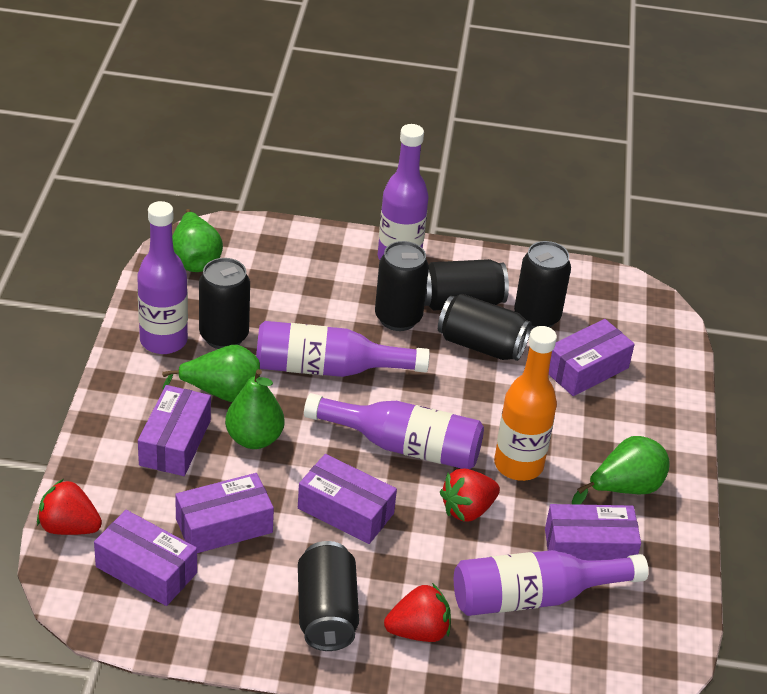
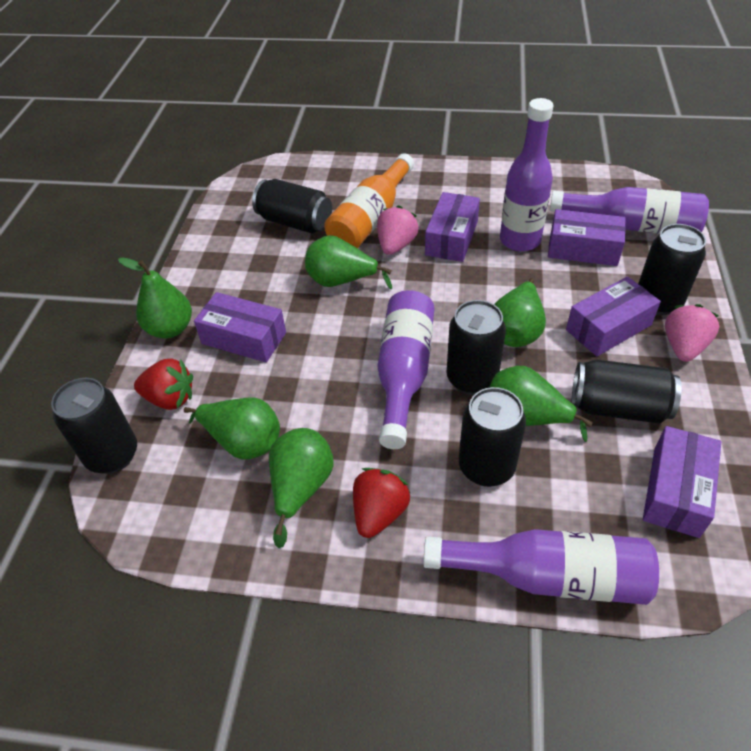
green pear: 4 -> 6
pink strawberry: 0 -> 2
purple bottle: 5 -> 4
purple box: 6 -> 5
red strawberry: 3 -> 2

